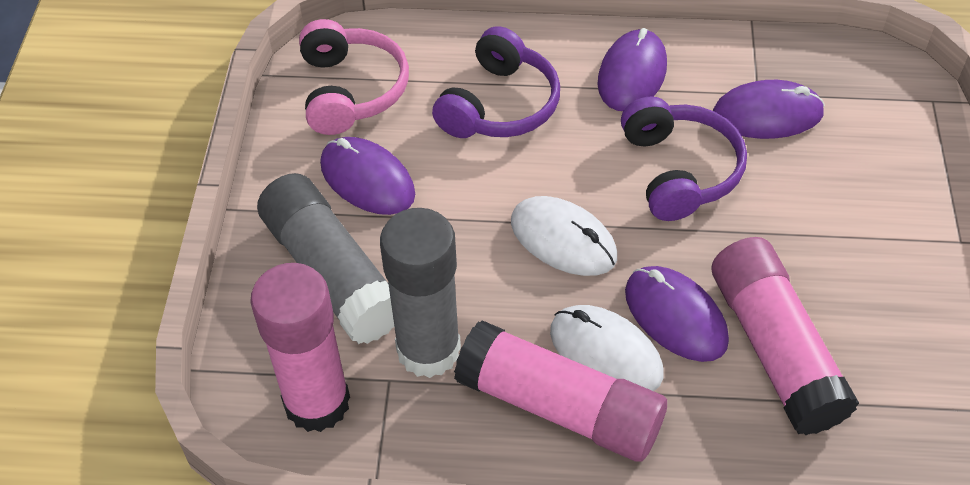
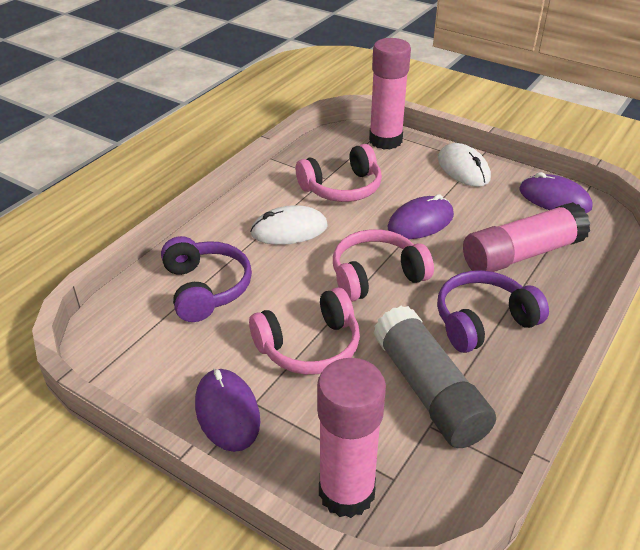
grey glue stick: 2 -> 1
pink headphones: 1 -> 3
purple mouse: 4 -> 3

